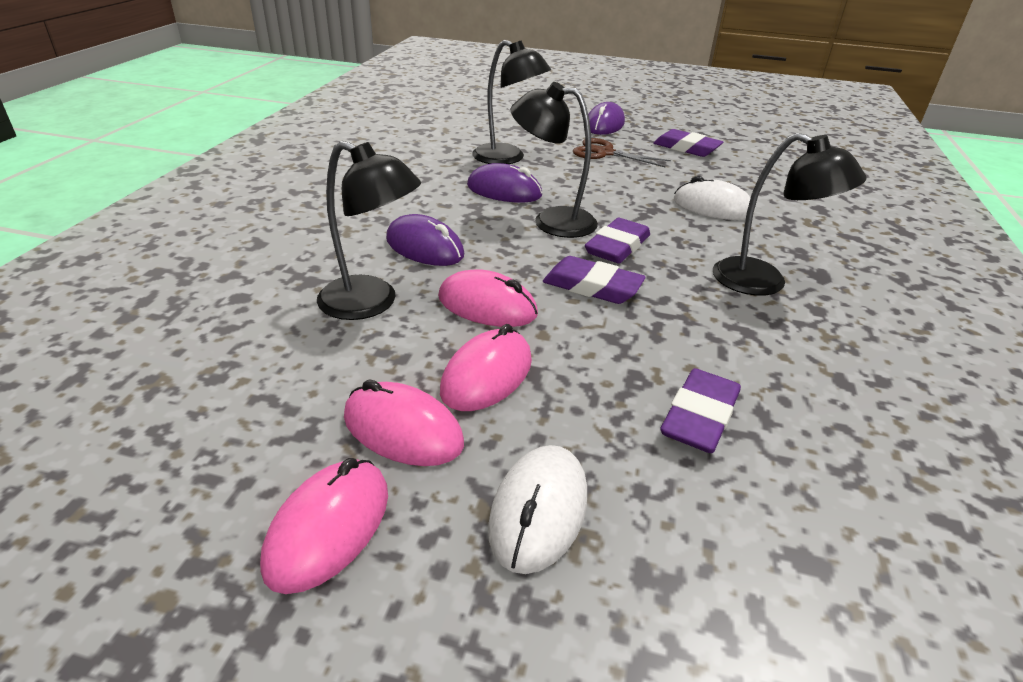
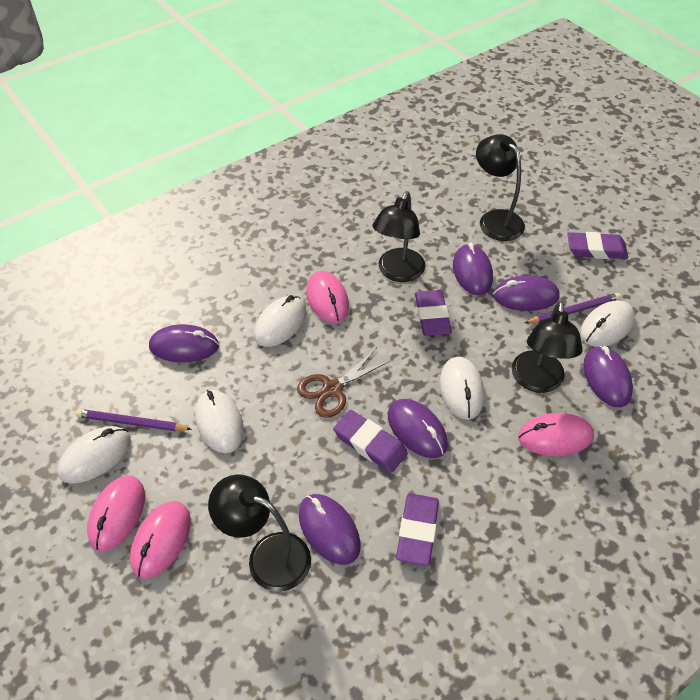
purple mouse: 3 -> 6
purple pencil: 0 -> 2
white mouse: 2 -> 5

